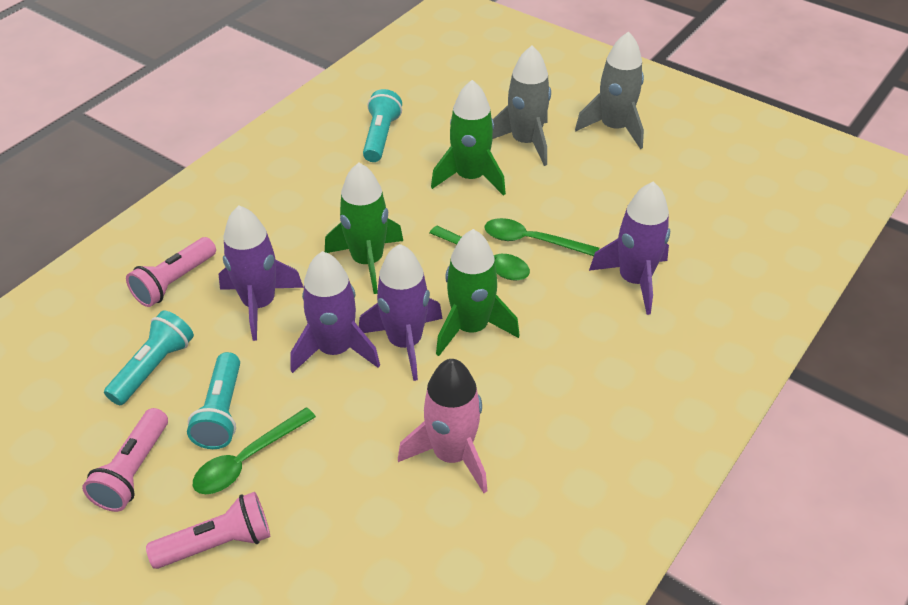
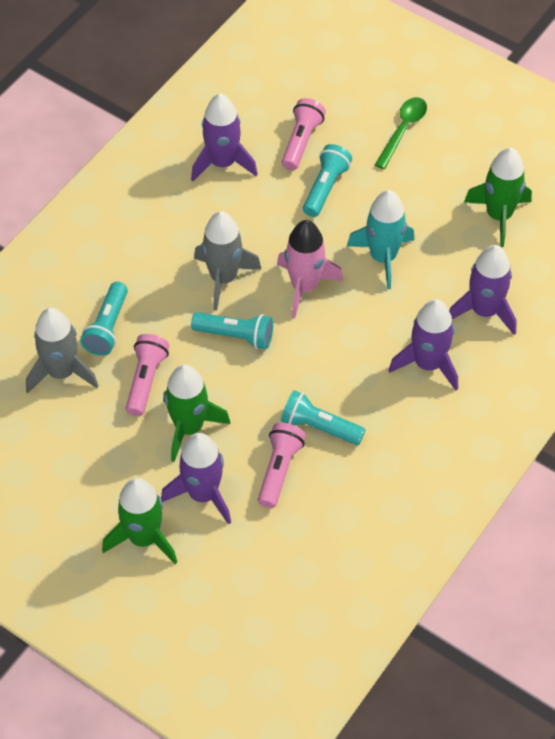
green spoon: 3 -> 1
turquoise flashlight: 3 -> 4
turquoise rocket: 0 -> 1

